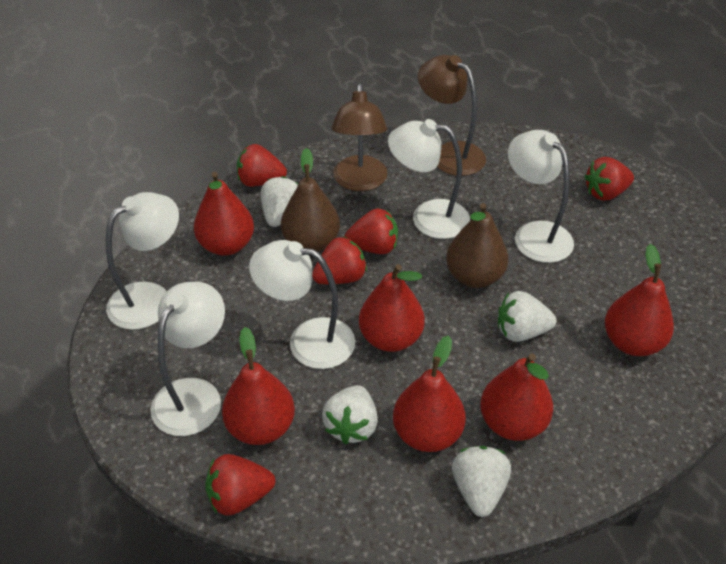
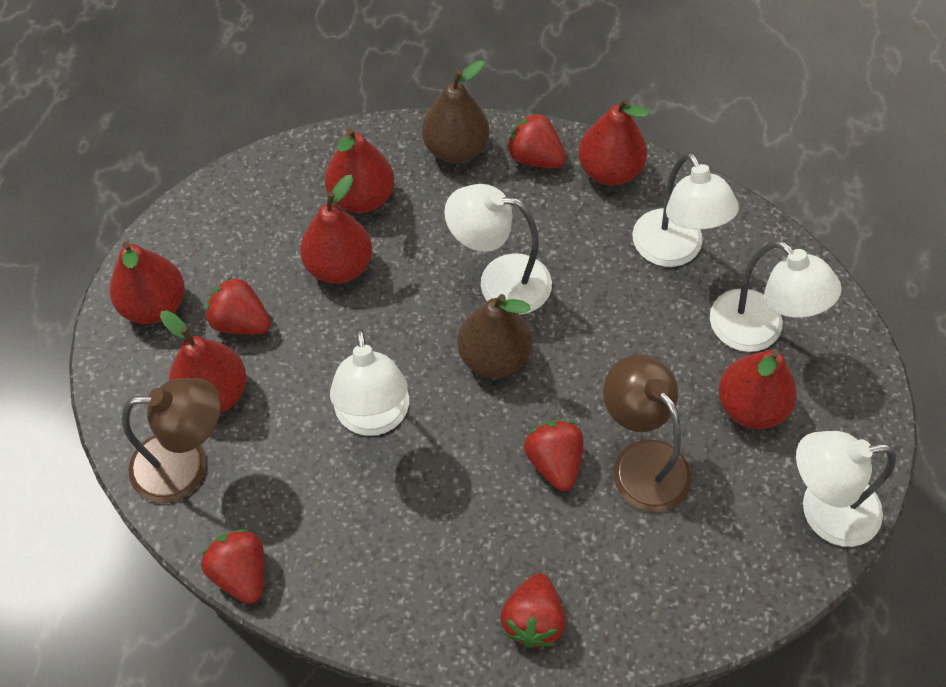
white strawberry: 4 -> 0

